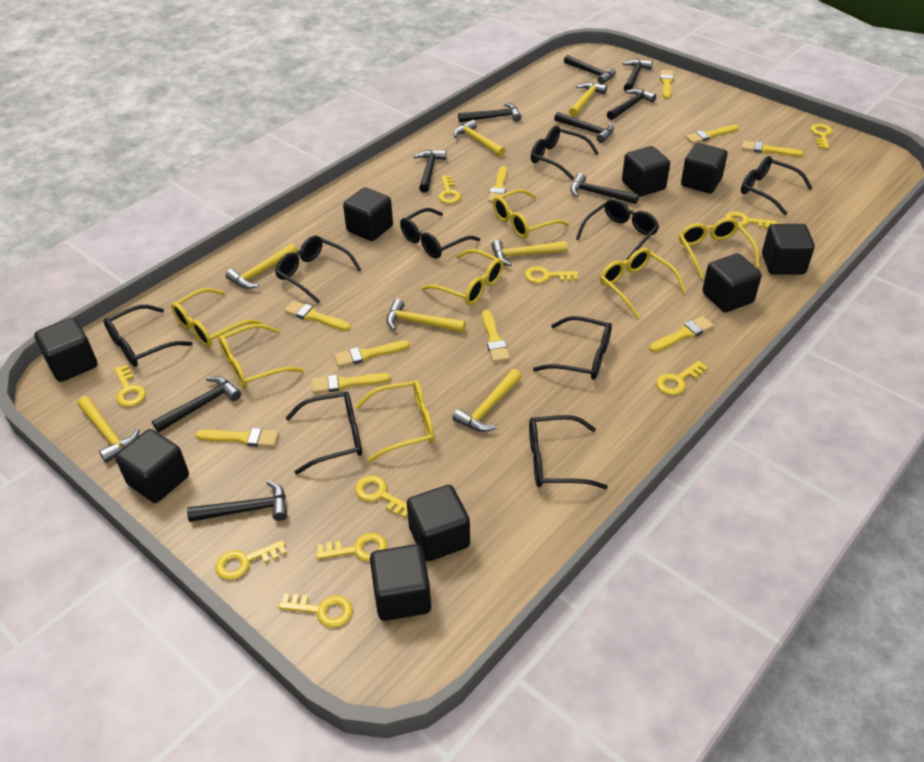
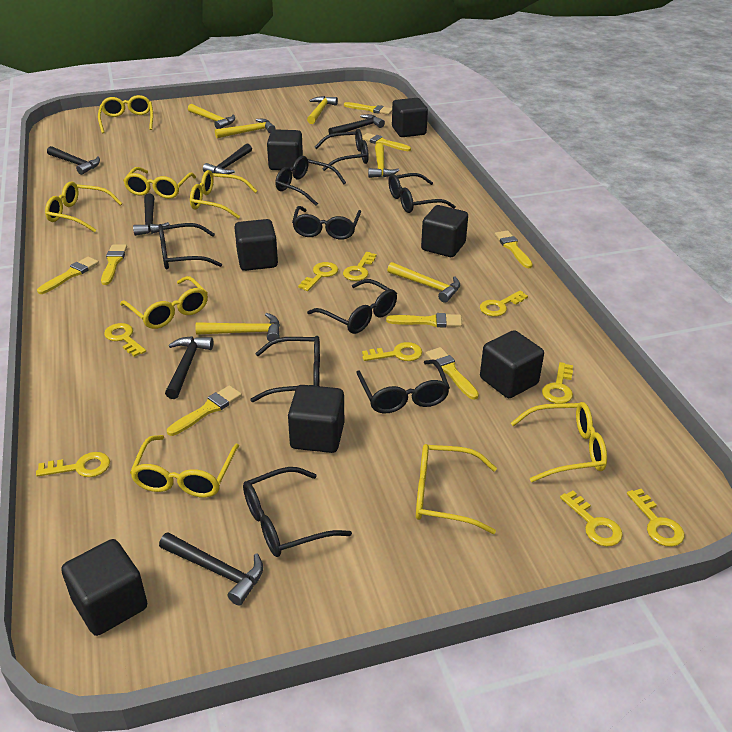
black cube: 9 -> 7
black hammer: 9 -> 6
yellow brush: 10 -> 8
yellow glasses: 7 -> 8
yellow hammer: 7 -> 6
yellow key: 10 -> 9

